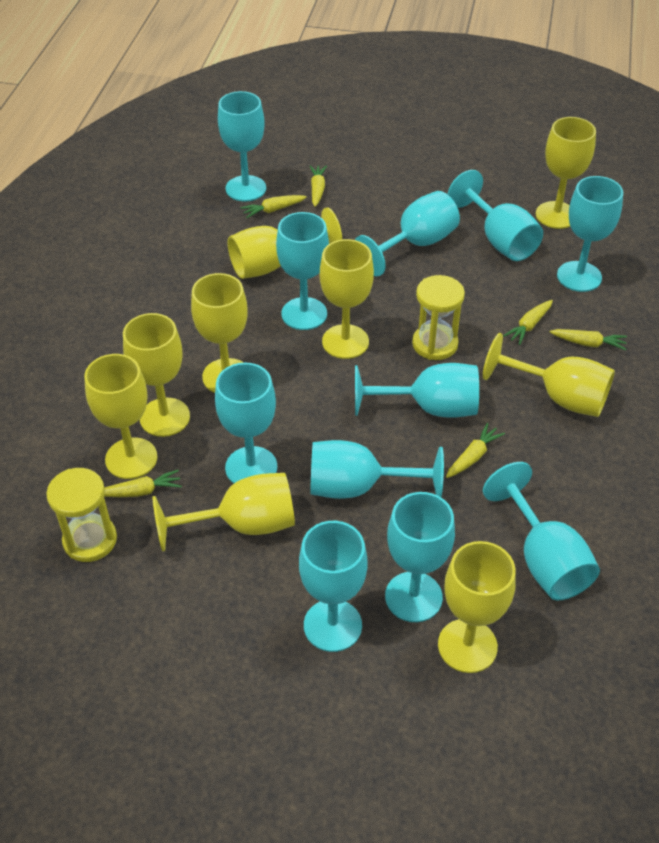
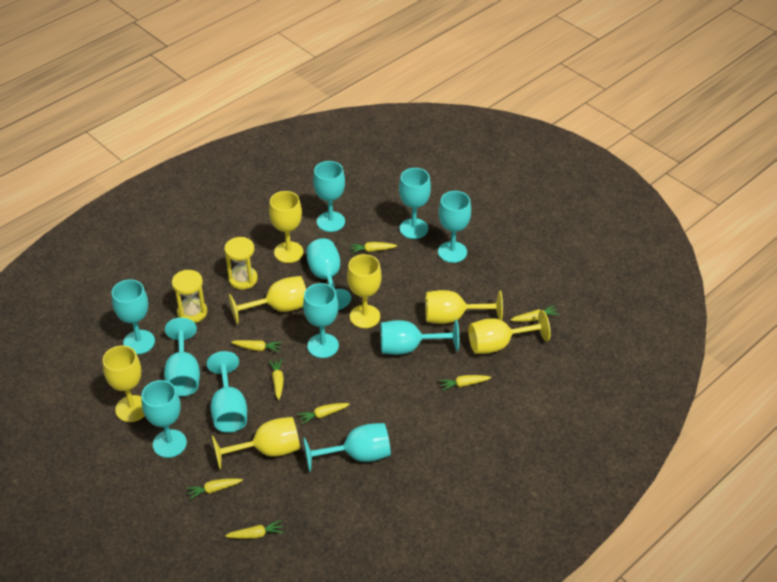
yellow carrot: 6 -> 8
yellow goblet: 9 -> 7

